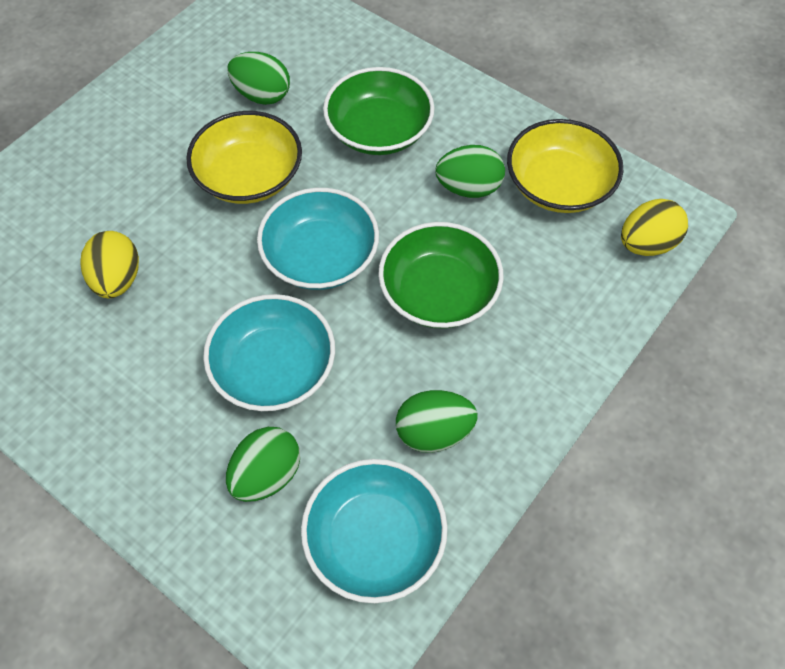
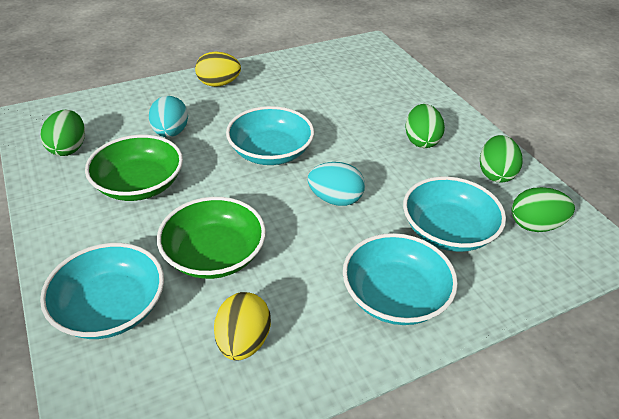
turquoise bowl: 3 -> 4
turquoise egg: 0 -> 2
yellow bowl: 2 -> 0

